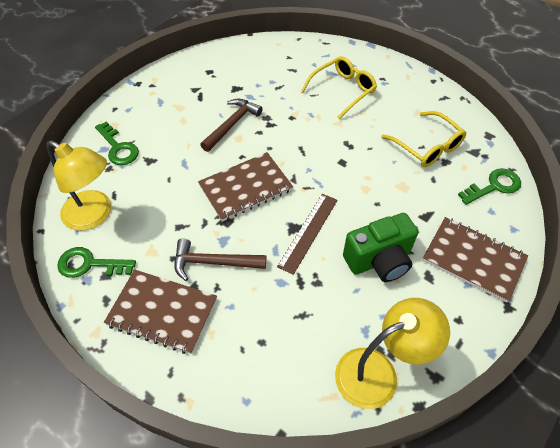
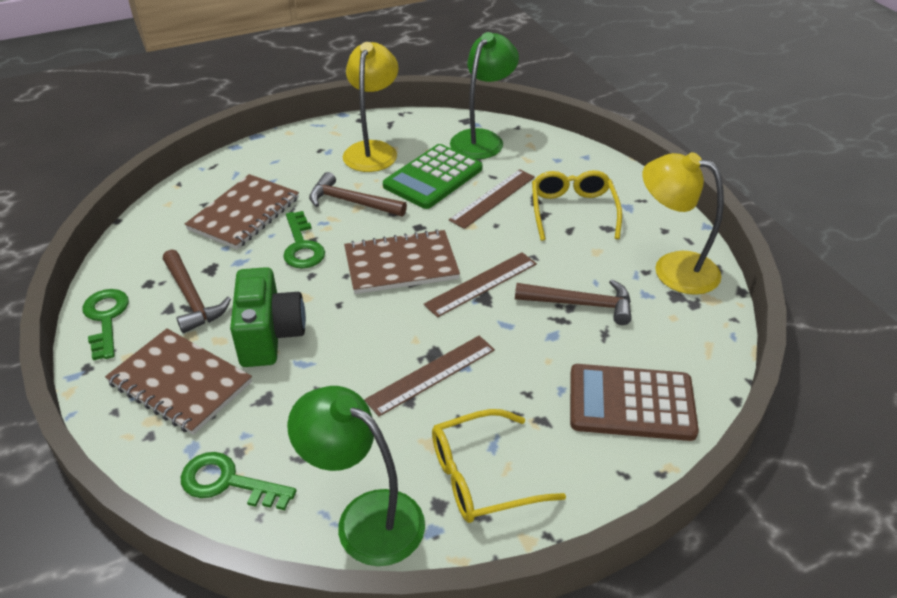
brown calculator: 0 -> 1
brown hammer: 2 -> 3
brown ruler: 1 -> 3
green calculator: 0 -> 1
green lamp: 0 -> 2

